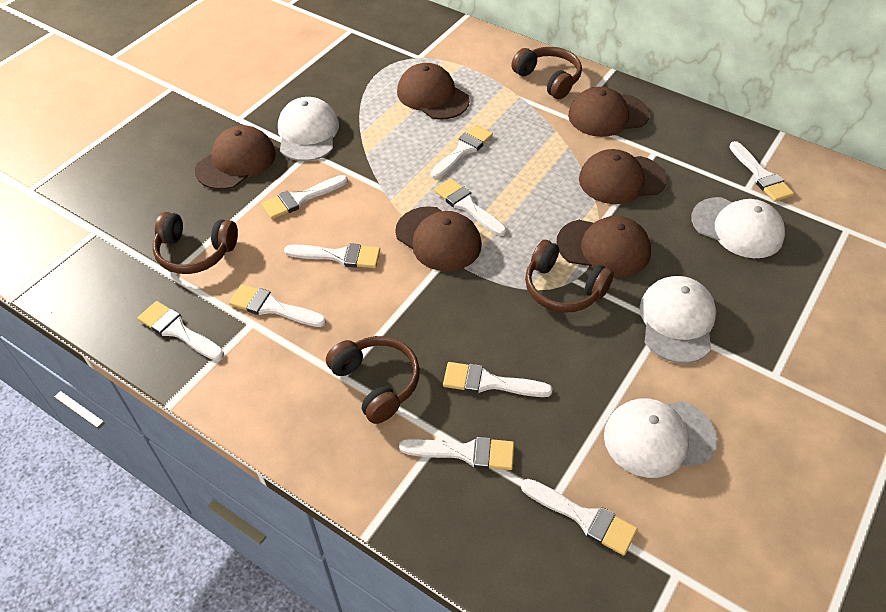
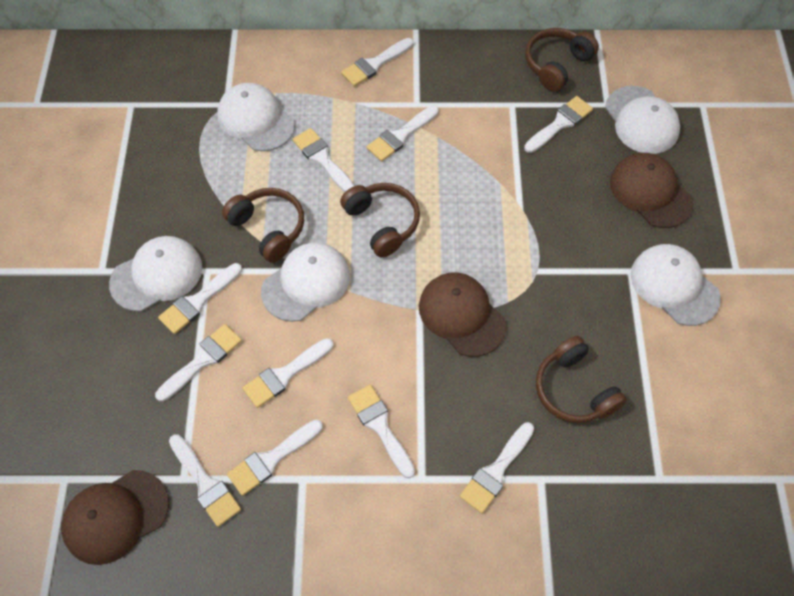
brown cap: 6 -> 3
white brush: 10 -> 11
white cap: 4 -> 5

